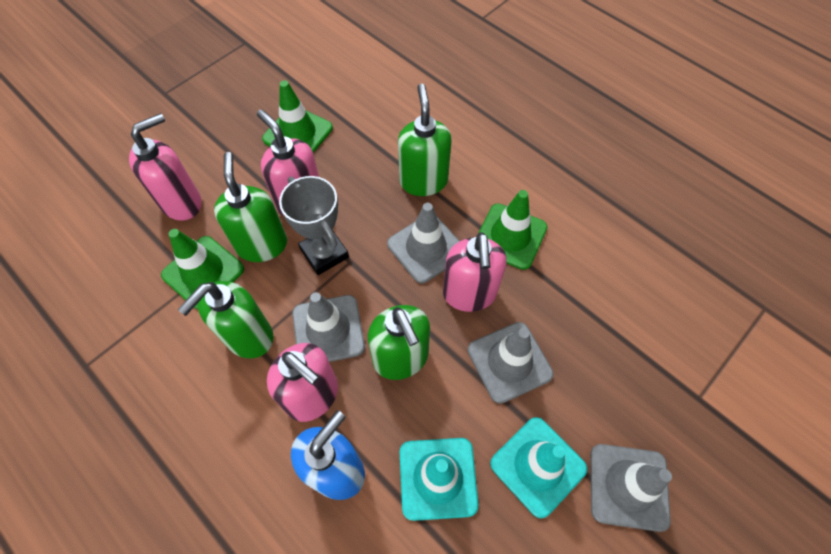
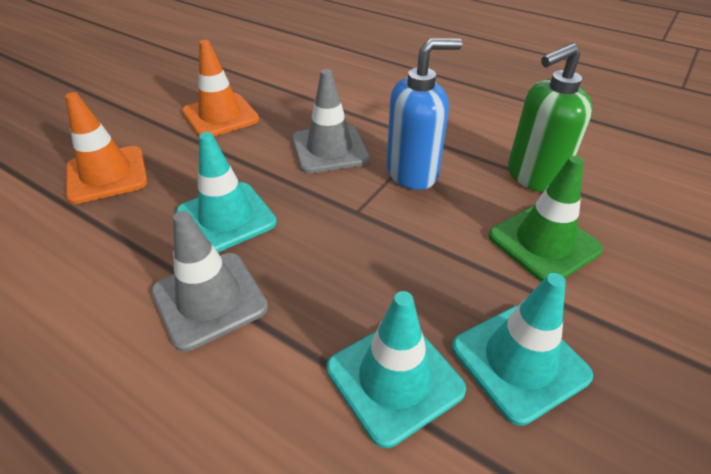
green soap dispenser: 4 -> 1
green traffic cone: 3 -> 1
grey traffic cone: 4 -> 2
grey trophy: 1 -> 0
orange traffic cone: 0 -> 2
pink soap dispenser: 4 -> 0
turquoise traffic cone: 2 -> 3

